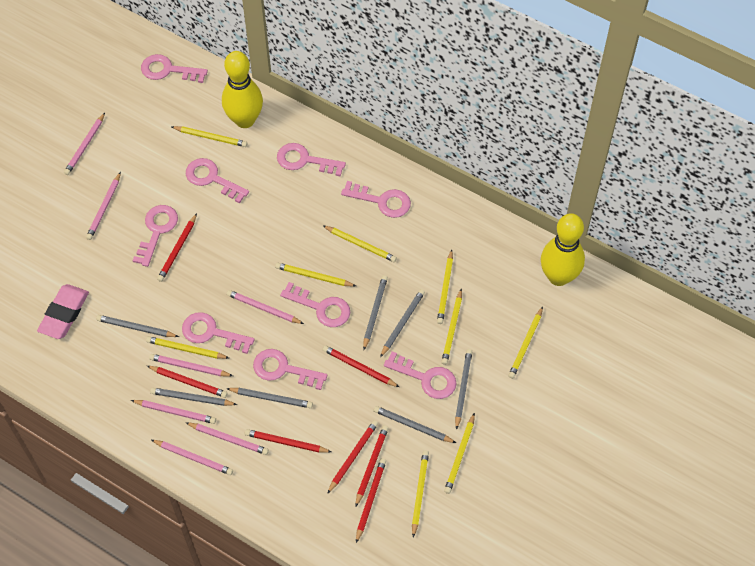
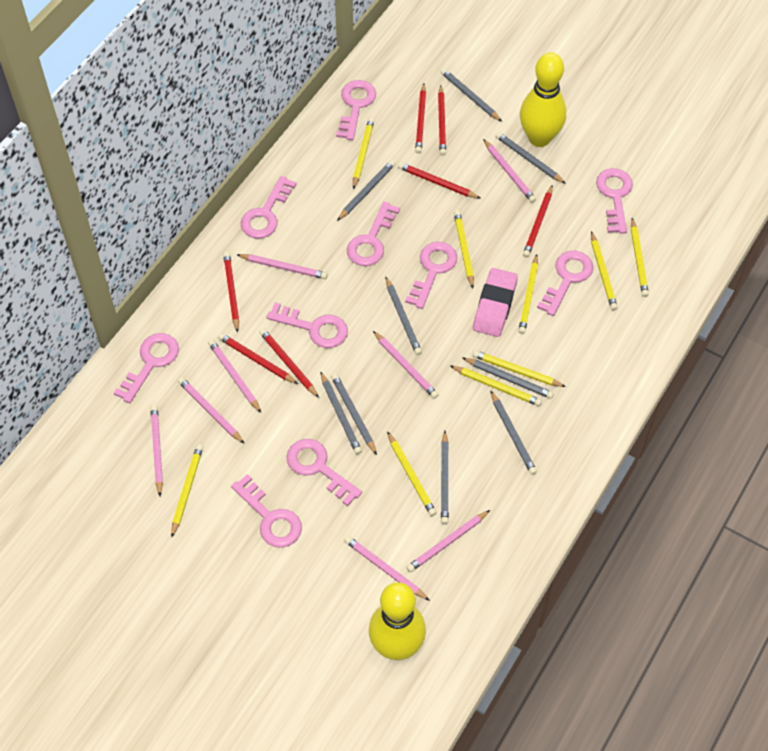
grey pencil: 7 -> 9
pink key: 9 -> 10
pink pencil: 7 -> 8

